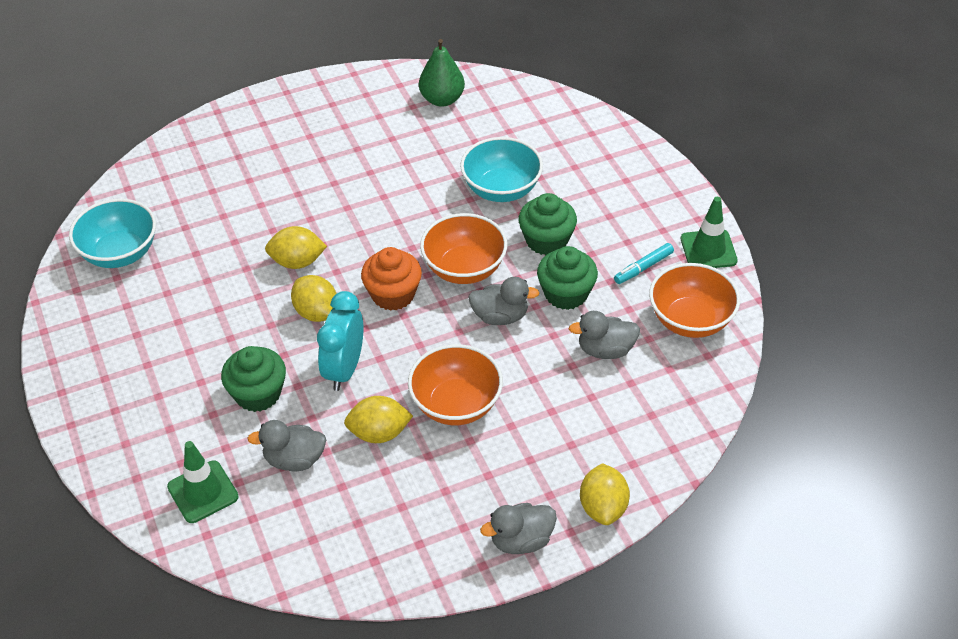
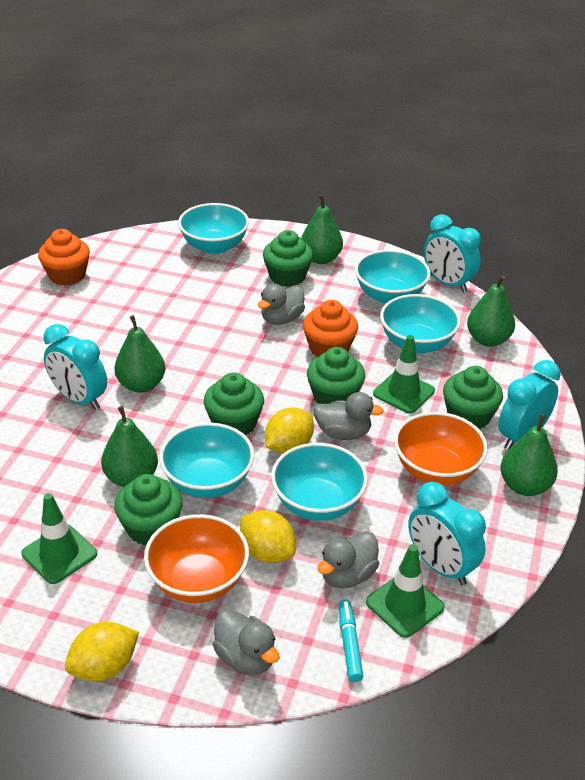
green cupcake: 3 -> 5
green pear: 1 -> 5
green traffic cone: 2 -> 3
orange bowl: 3 -> 2
orange cupcake: 1 -> 2
turquoise bowl: 2 -> 5
turquoise clock: 1 -> 4
yellow lemon: 4 -> 3

